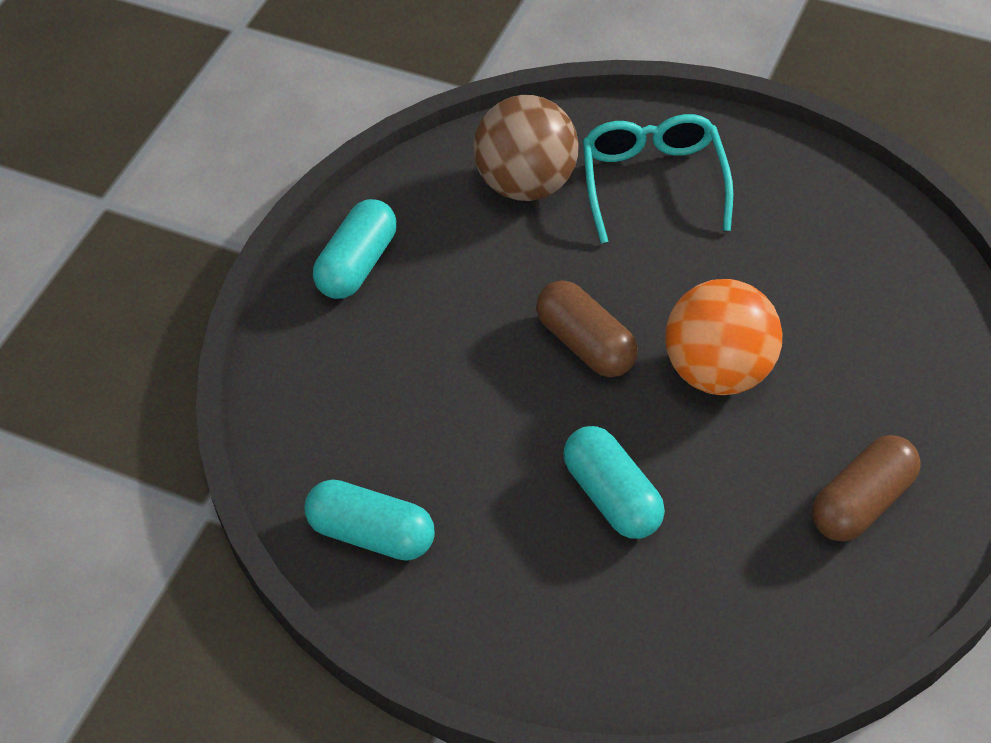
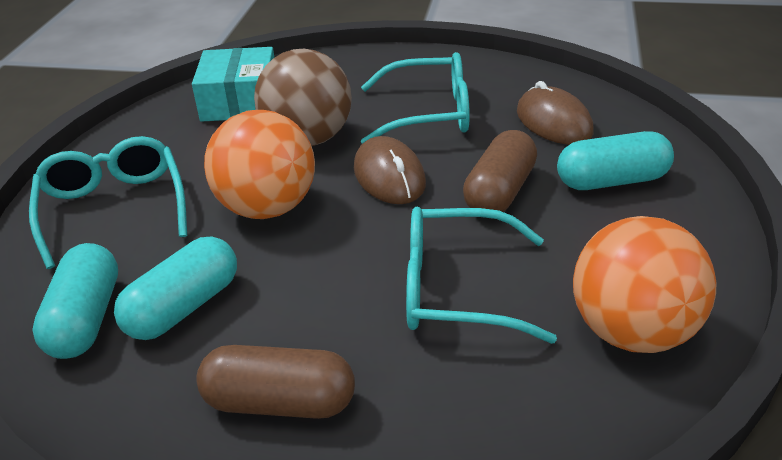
brown mouse: 0 -> 2
orange ball: 1 -> 2
turquoise box: 0 -> 1
turquoise glasses: 1 -> 3

